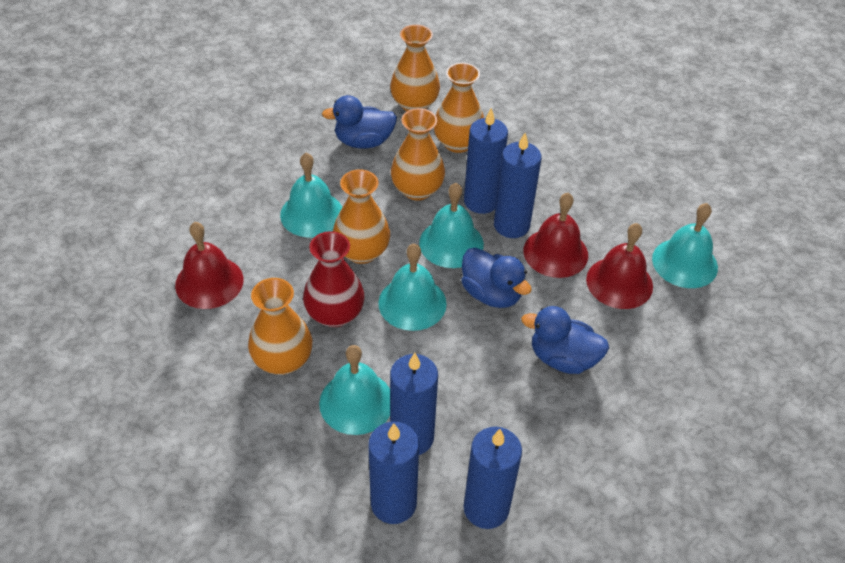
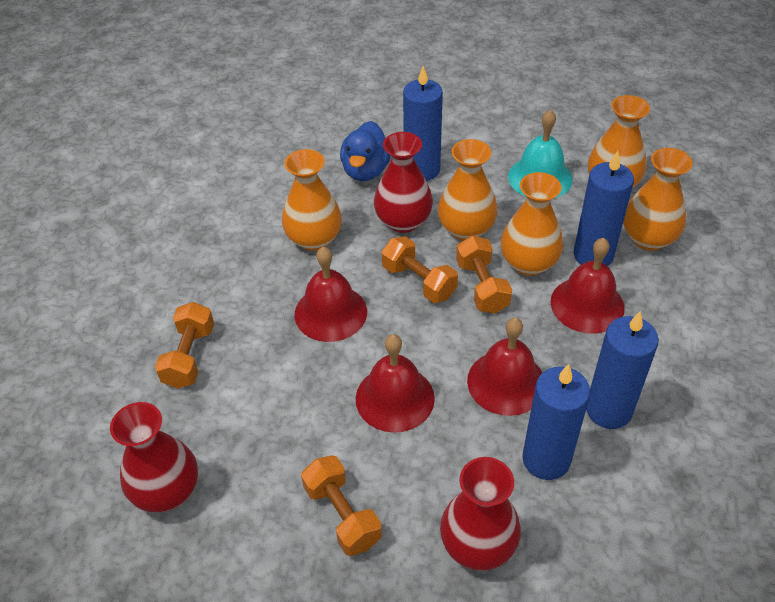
blue candle: 5 -> 4
blue duck: 3 -> 1
orange dumbbell: 0 -> 4
red bell: 3 -> 4
red vase: 1 -> 3
turquoise bell: 5 -> 1

